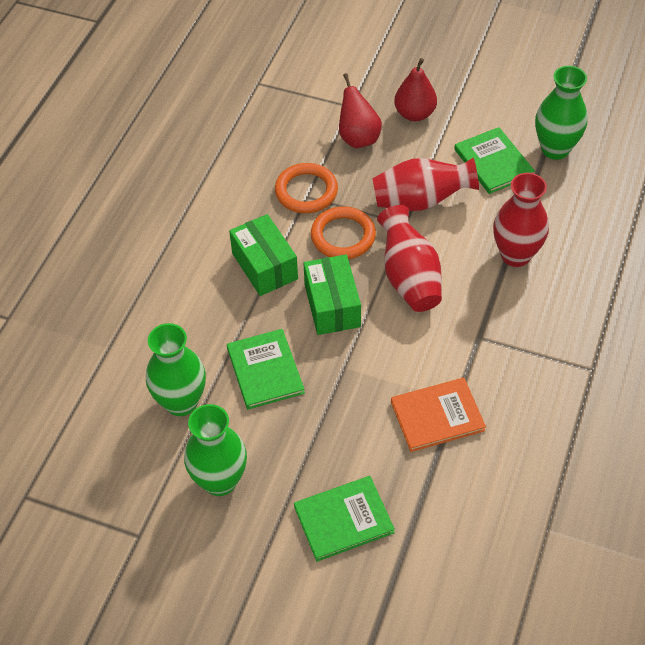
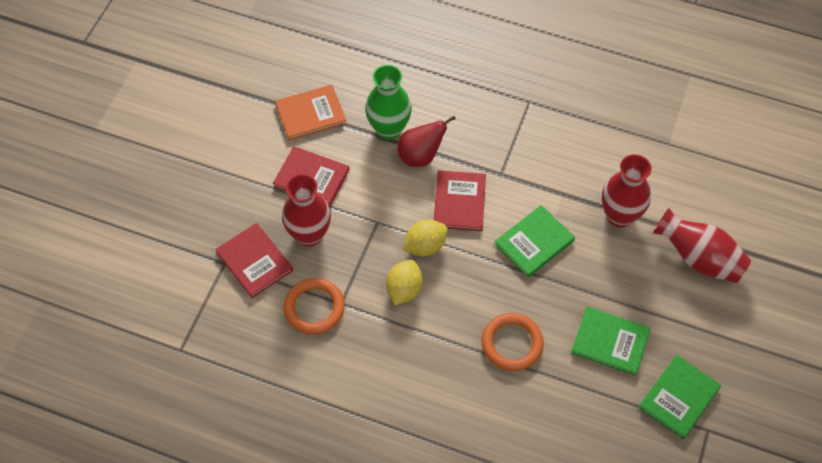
green box: 2 -> 0
green vase: 3 -> 1
red book: 0 -> 3
red pear: 2 -> 1
yellow lemon: 0 -> 2

